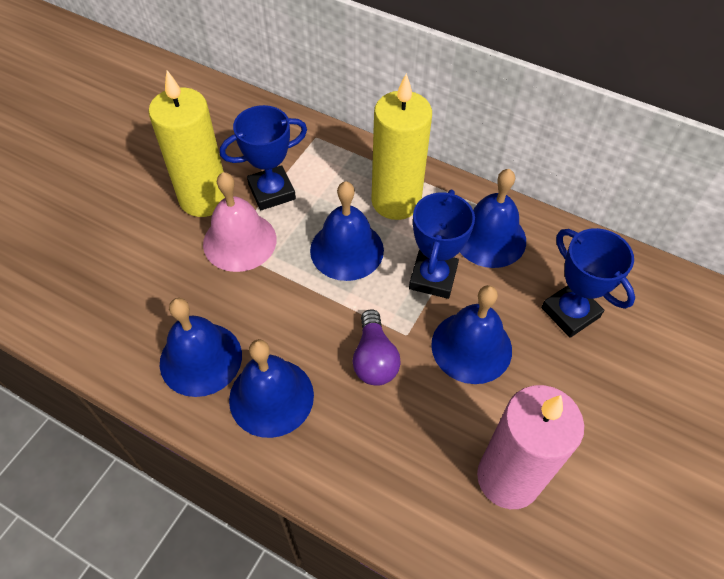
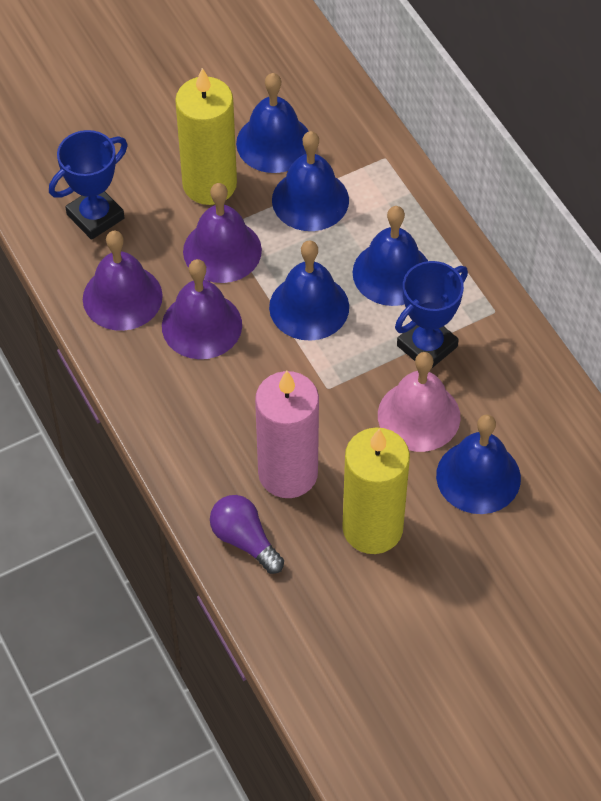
blue trophy: 3 -> 2
purple bell: 0 -> 3

